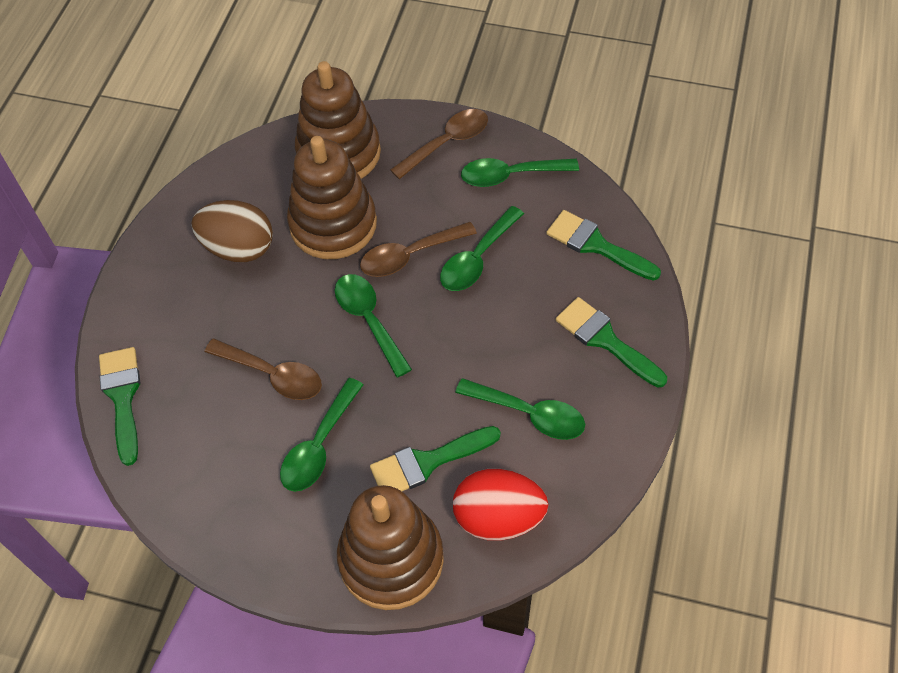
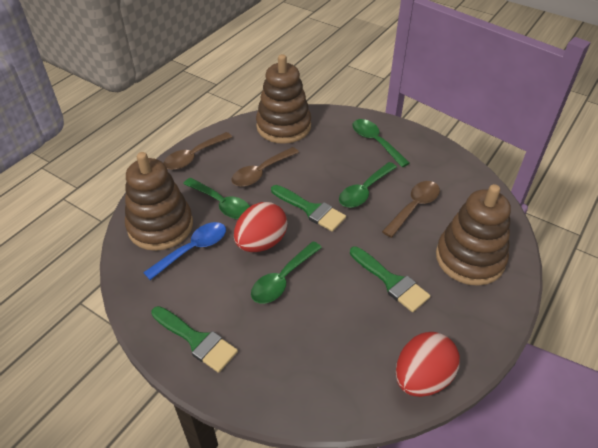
blue spoon: 0 -> 1
brown egg: 1 -> 0
green brush: 4 -> 3
green spoon: 5 -> 4
red egg: 1 -> 2

